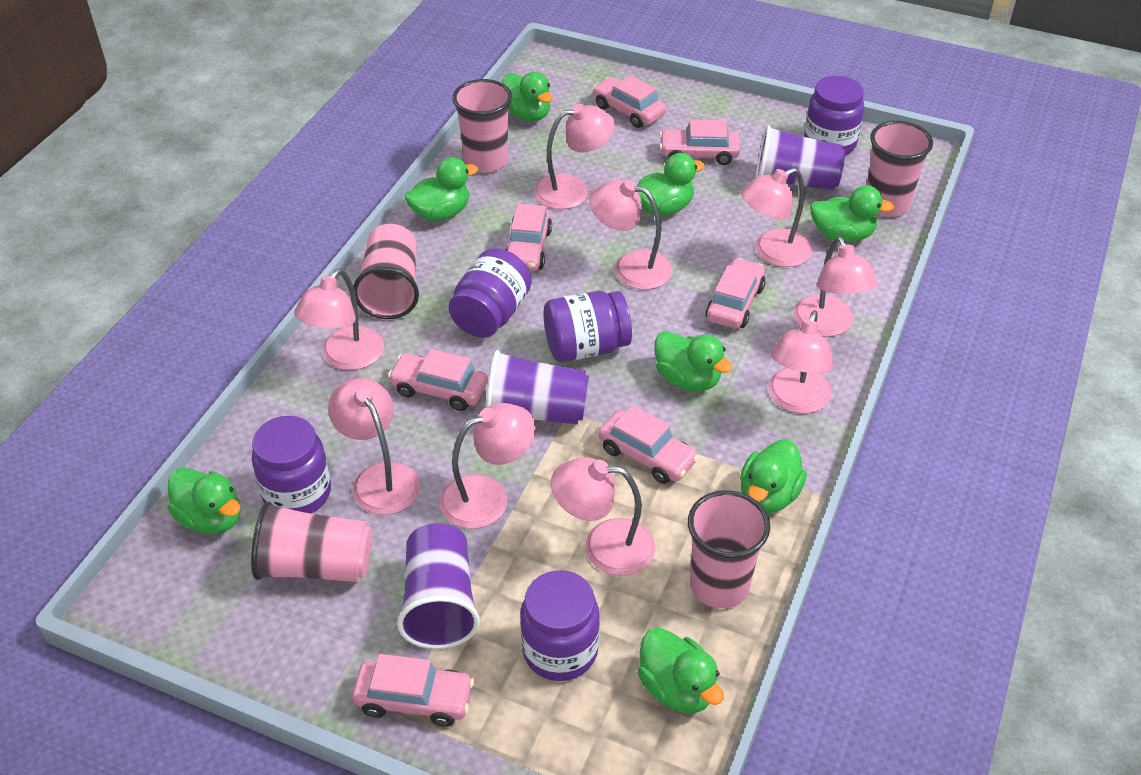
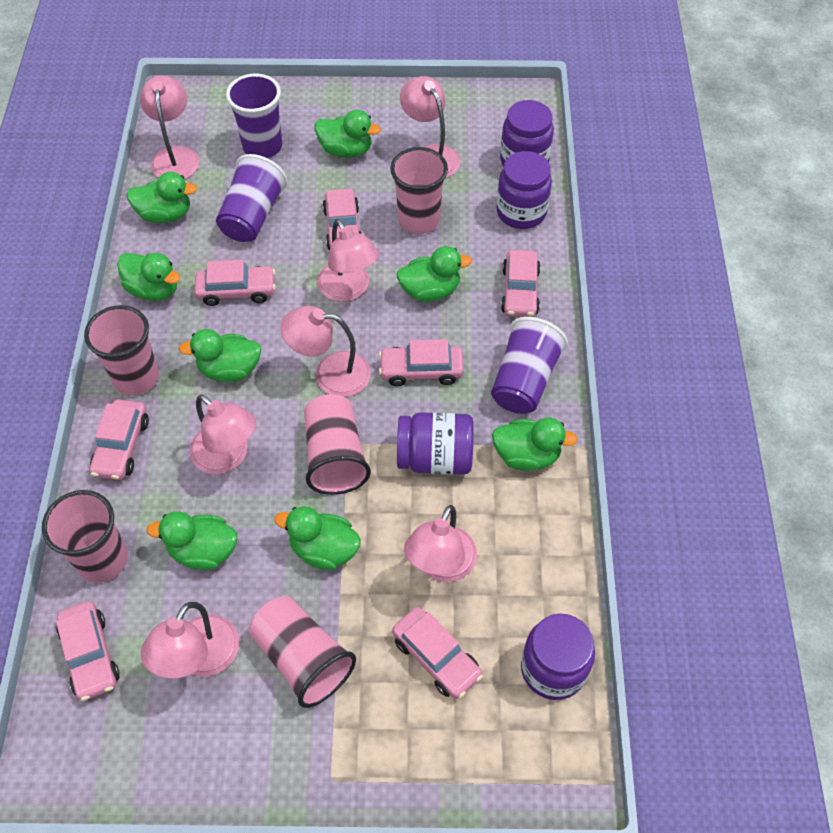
pink lamp: 9 -> 7
purple jar: 5 -> 4

